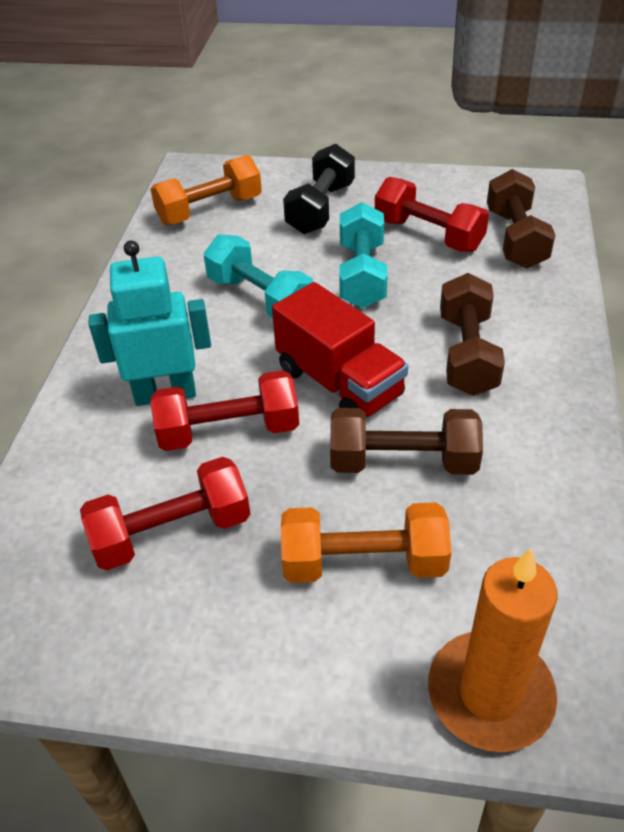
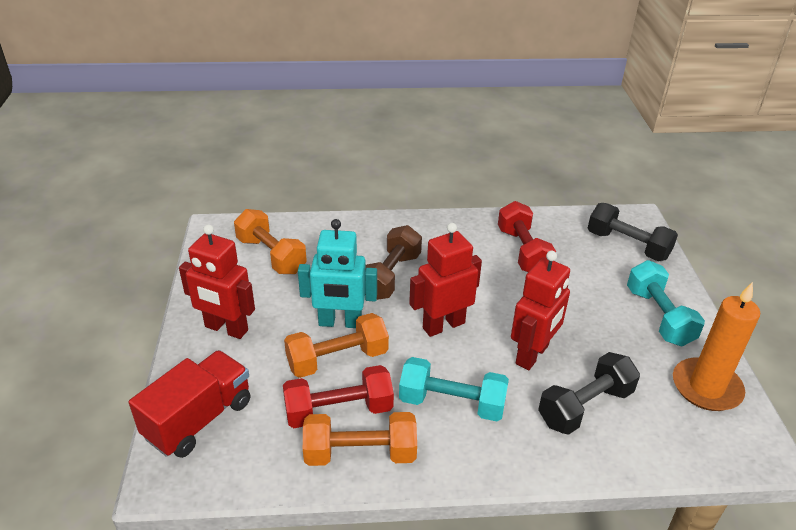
black dumbbell: 1 -> 2
brown dumbbell: 3 -> 1
orange dumbbell: 2 -> 3
red dumbbell: 3 -> 2
red robot: 0 -> 3

